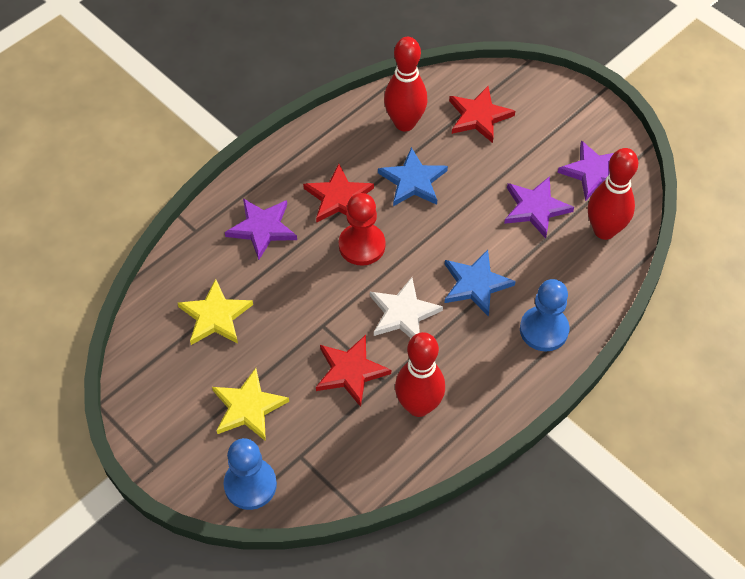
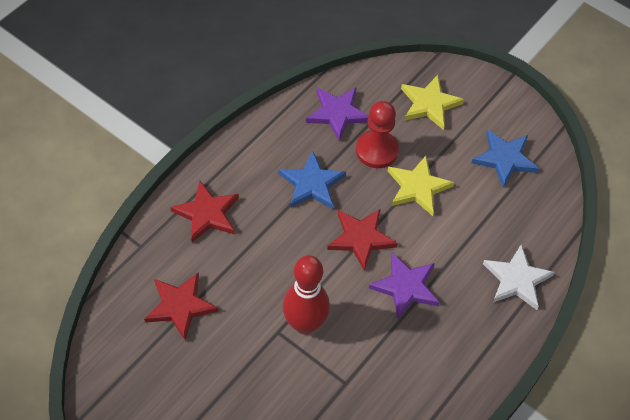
blue pawn: 2 -> 0
purple star: 3 -> 2
red bowling pin: 3 -> 1

